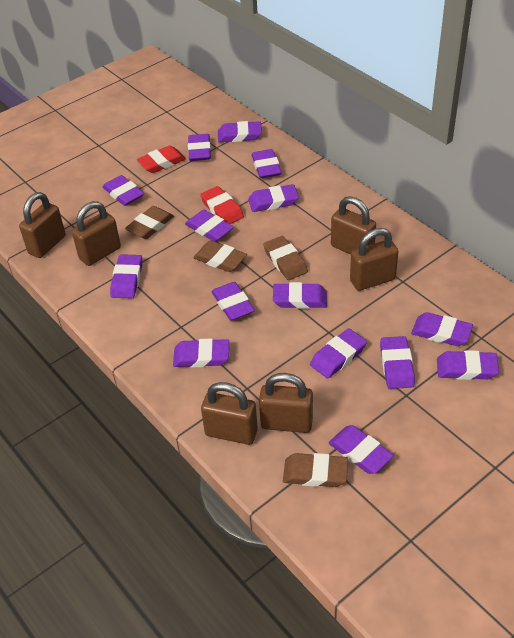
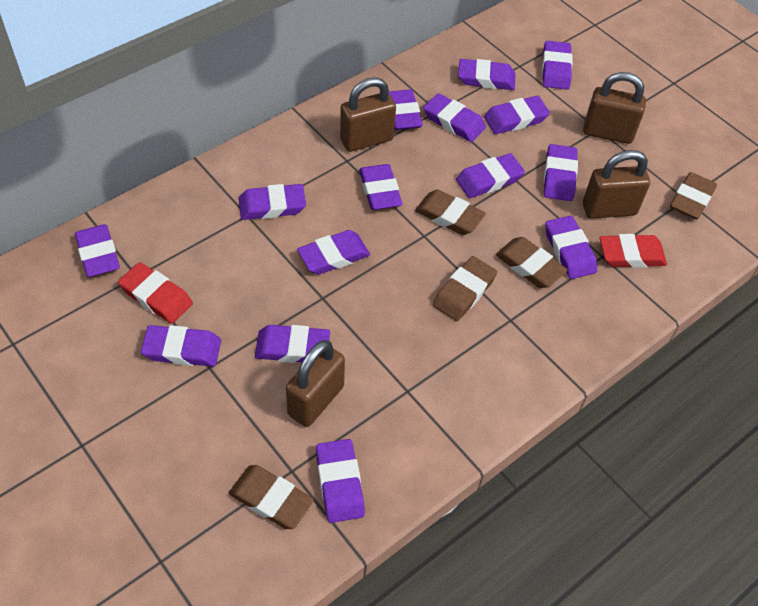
brown eraser: 4 -> 5
brown padlock: 6 -> 4

